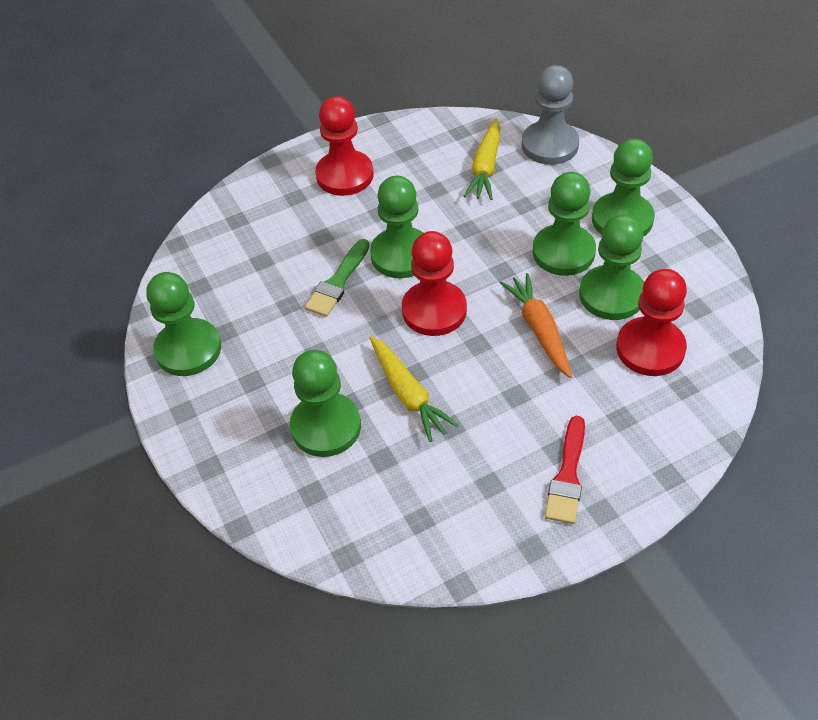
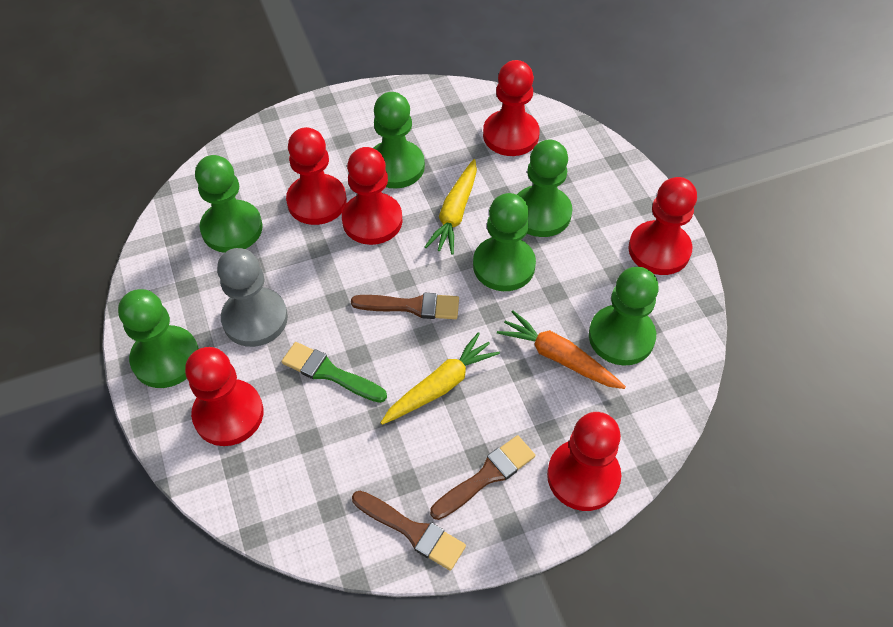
brown brush: 0 -> 3
red brush: 1 -> 0
red pawn: 3 -> 6

